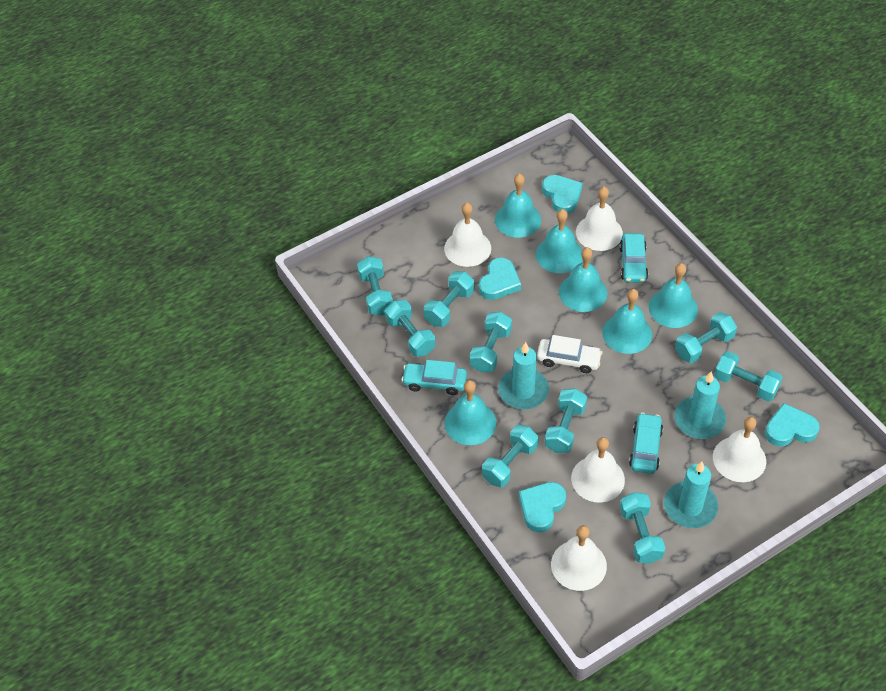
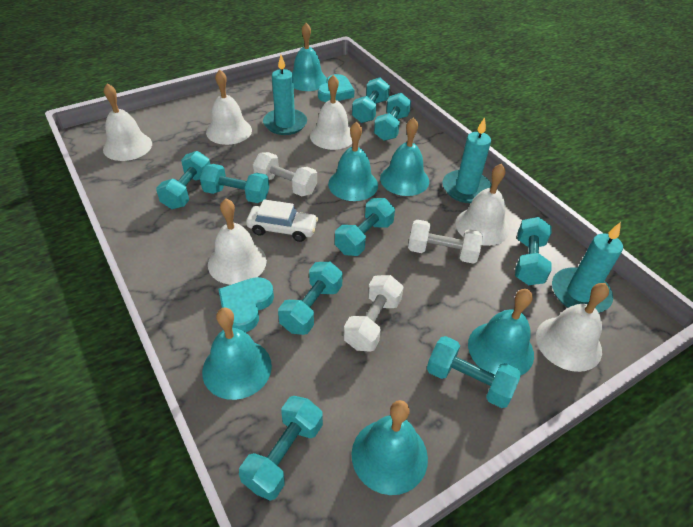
turquoise car: 3 -> 0
turquoise heart: 4 -> 2
white bell: 5 -> 6
white dumbbell: 0 -> 3

